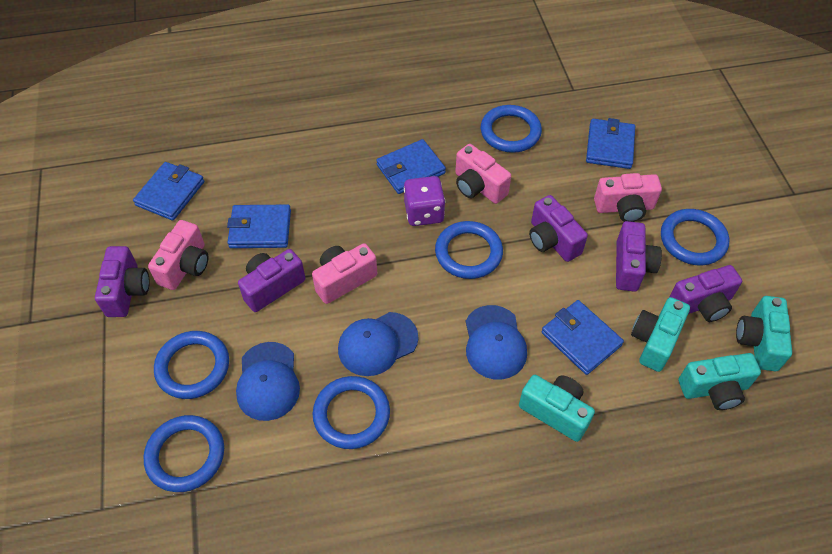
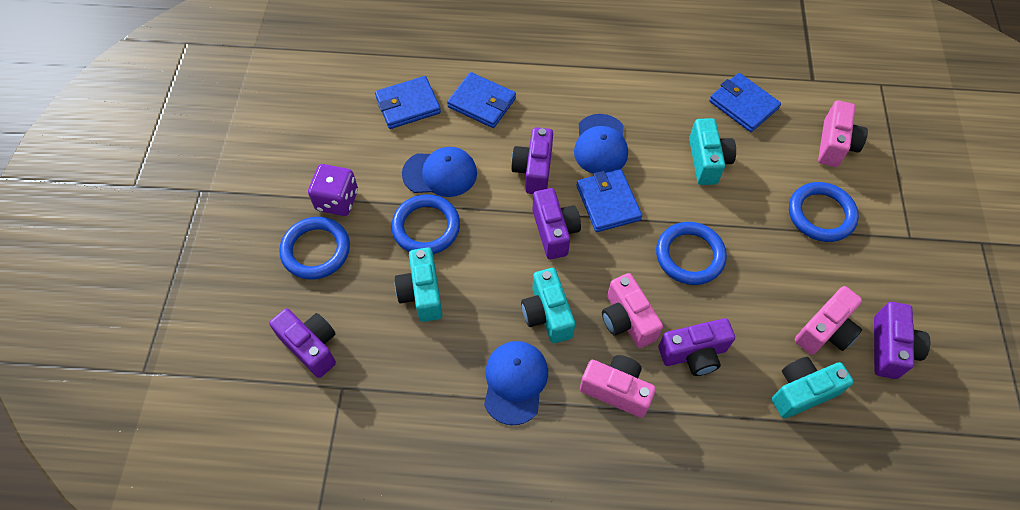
blue ring: 6 -> 4
blue wallet: 5 -> 4

